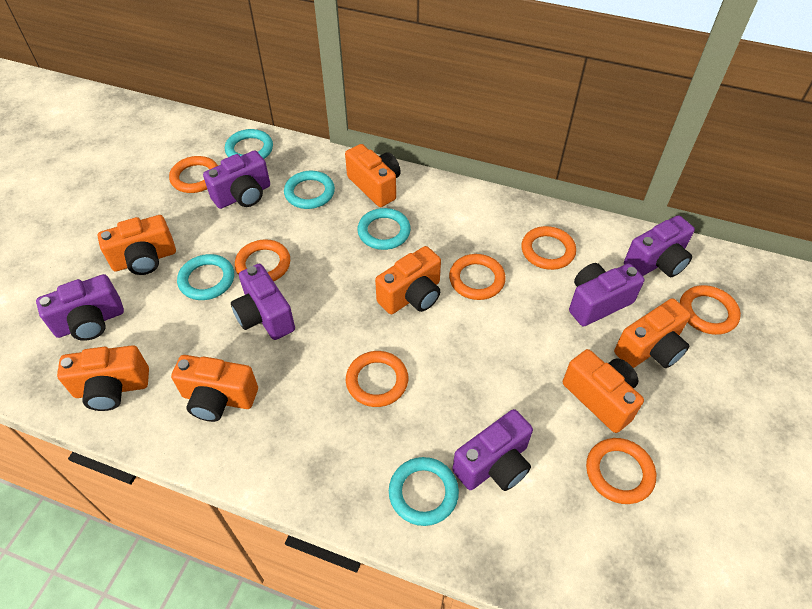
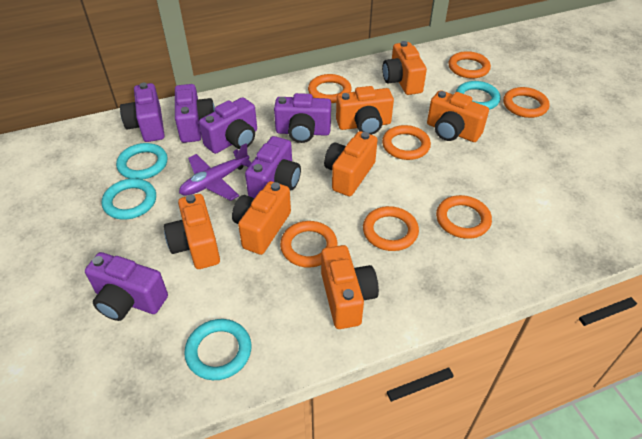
purple plane: 0 -> 1
turquoise ring: 5 -> 4

